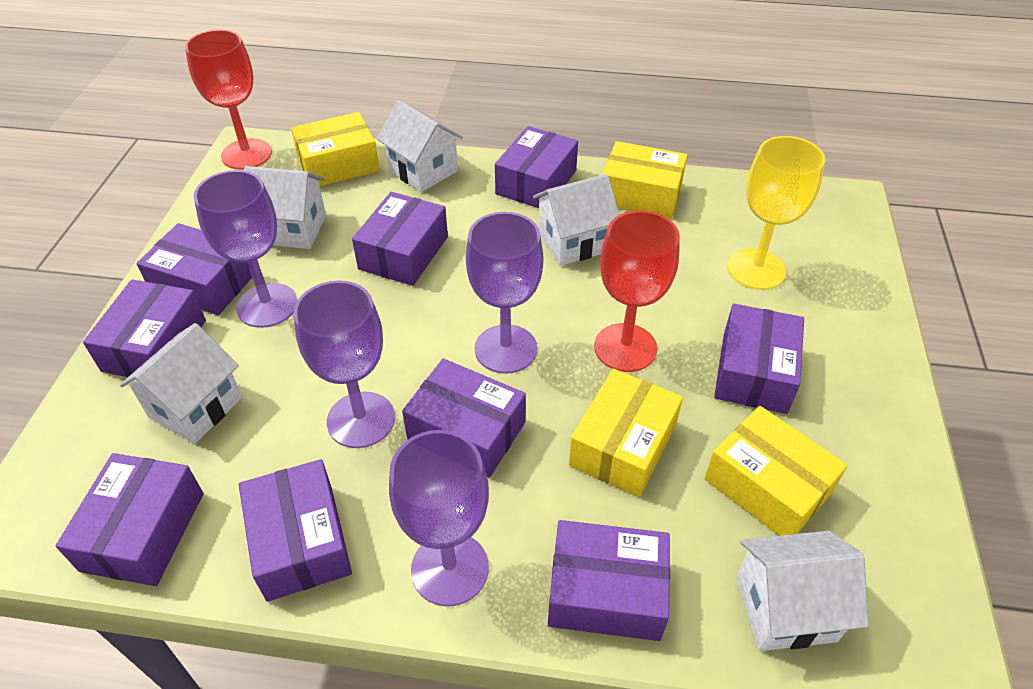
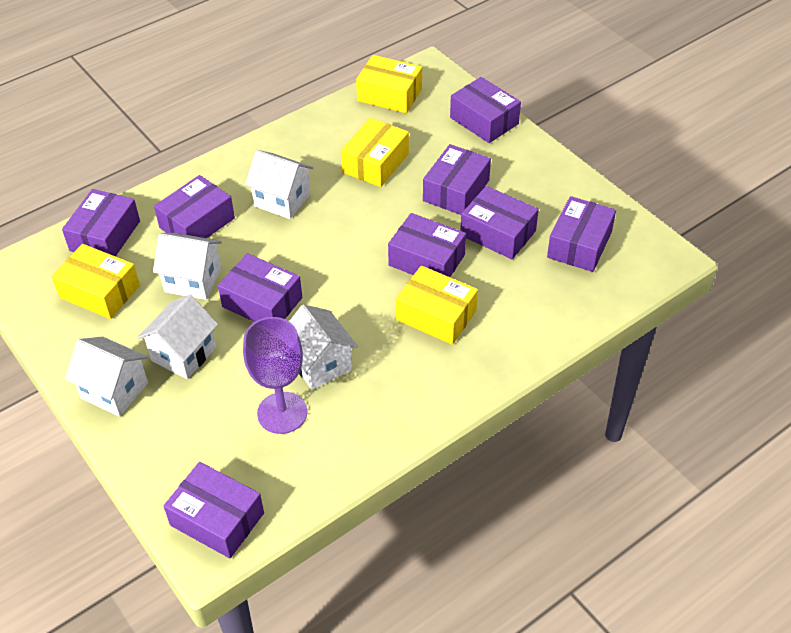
purple goblet: 4 -> 1
red goblet: 2 -> 0
yellow goblet: 1 -> 0

